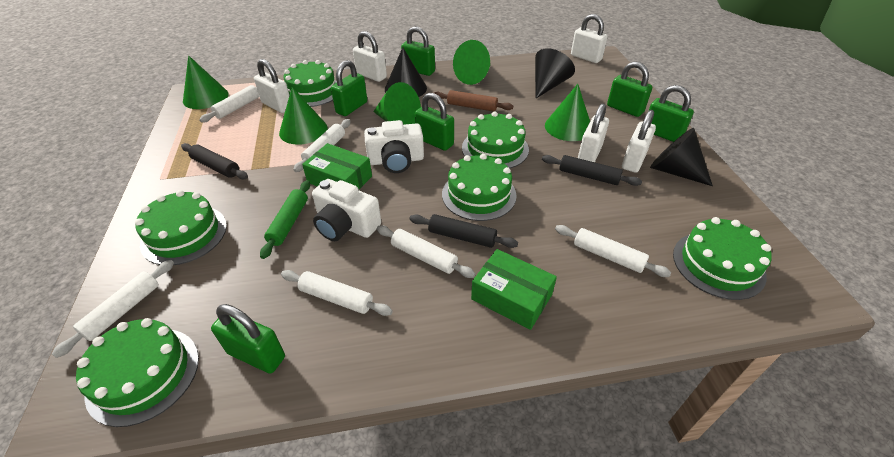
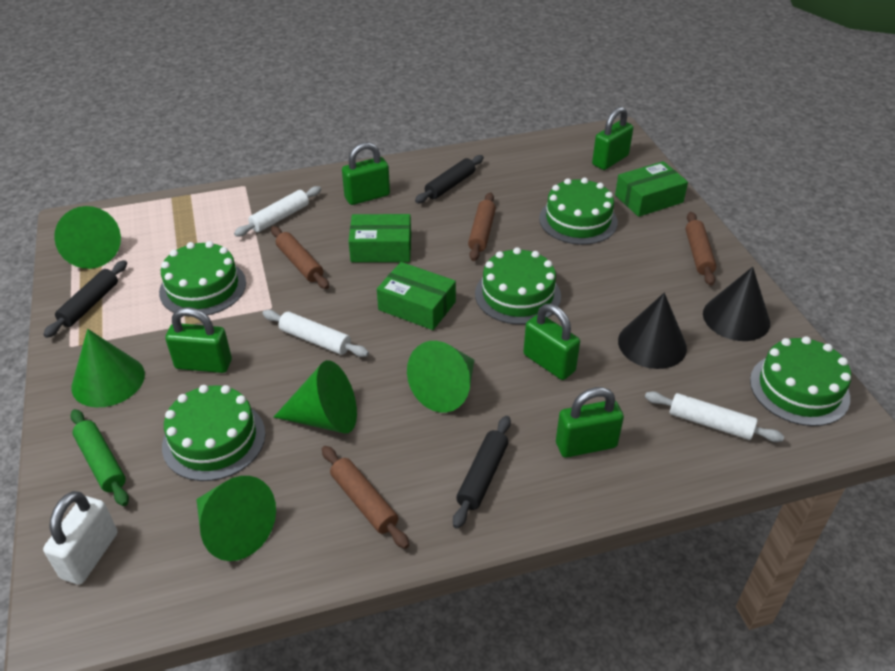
black cone: 3 -> 2
brown rolling pin: 1 -> 4
green box: 2 -> 3
green cake: 6 -> 5
green padlock: 6 -> 5
white camera: 2 -> 0
white padlock: 5 -> 1
white rolling pin: 6 -> 3

